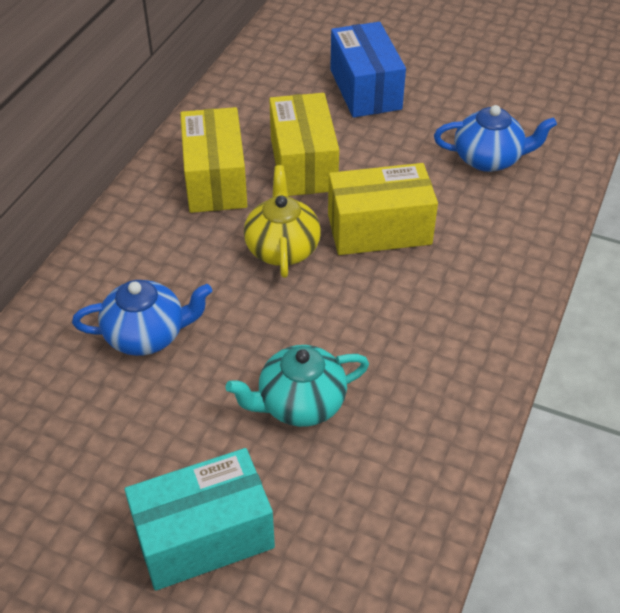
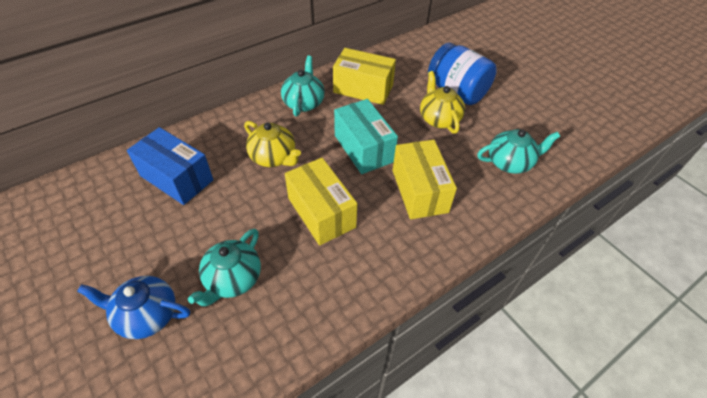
blue jar: 0 -> 1
blue teapot: 2 -> 1
turquoise teapot: 1 -> 3
yellow teapot: 1 -> 2

